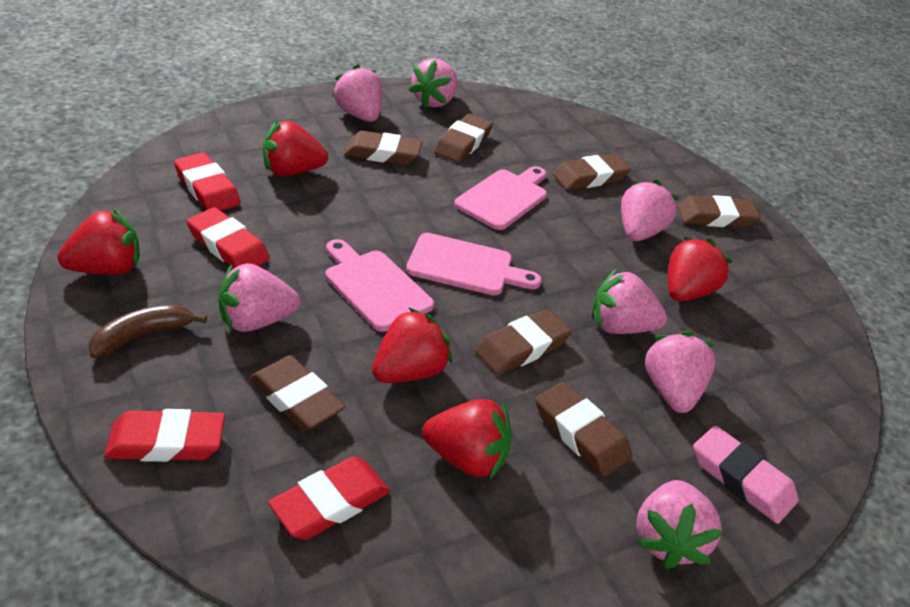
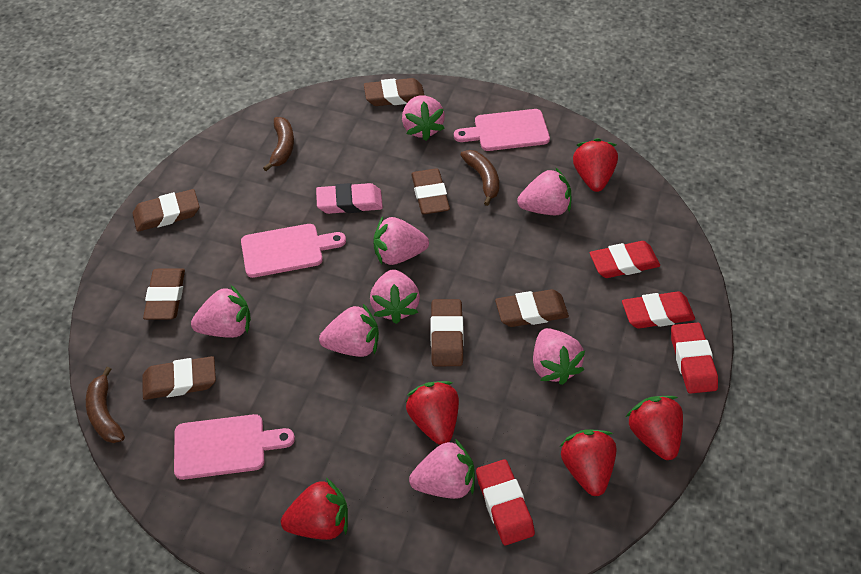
brown banana: 1 -> 3
pink strawberry: 7 -> 8

